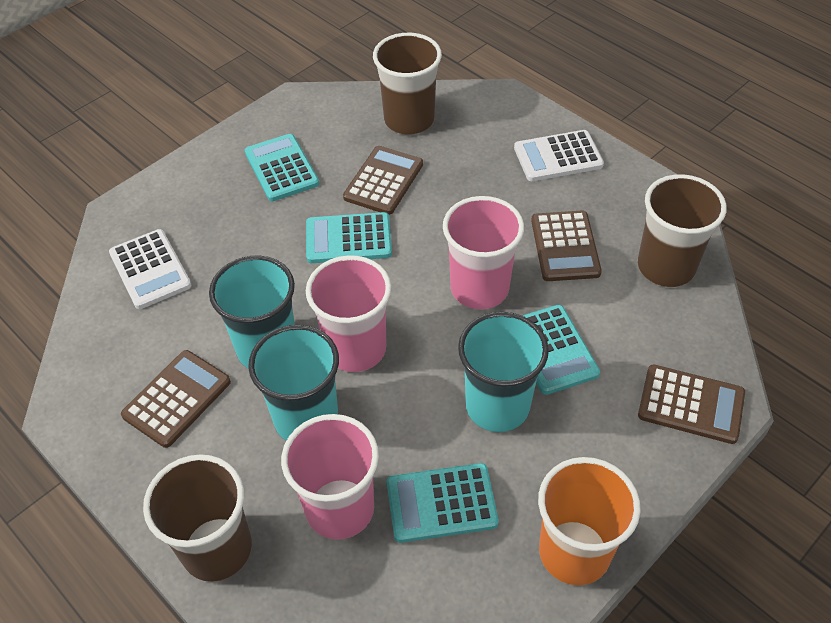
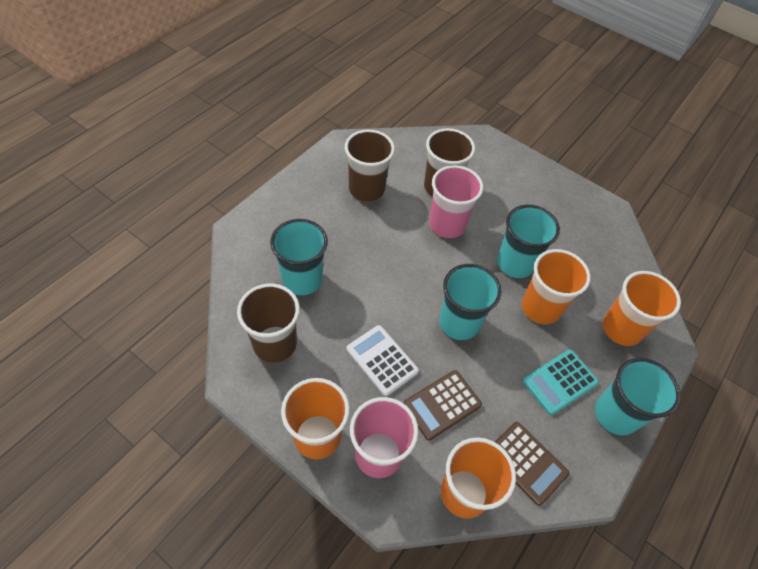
brown calculator: 4 -> 2
orange cup: 1 -> 4
pink cup: 3 -> 2
turquoise calculator: 4 -> 1
turquoise cup: 3 -> 4
white calculator: 2 -> 1

